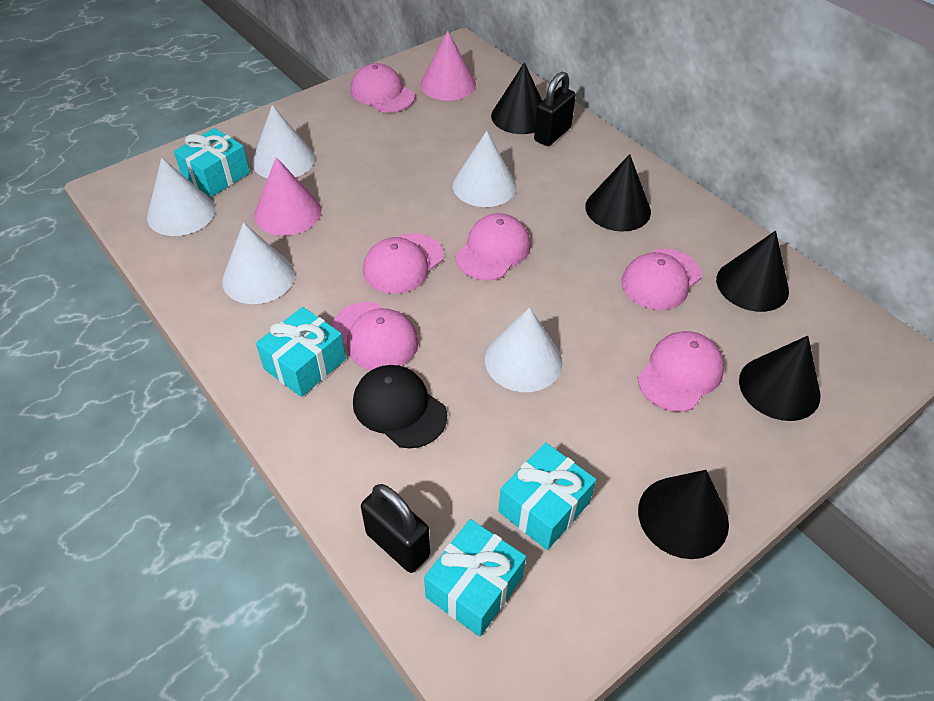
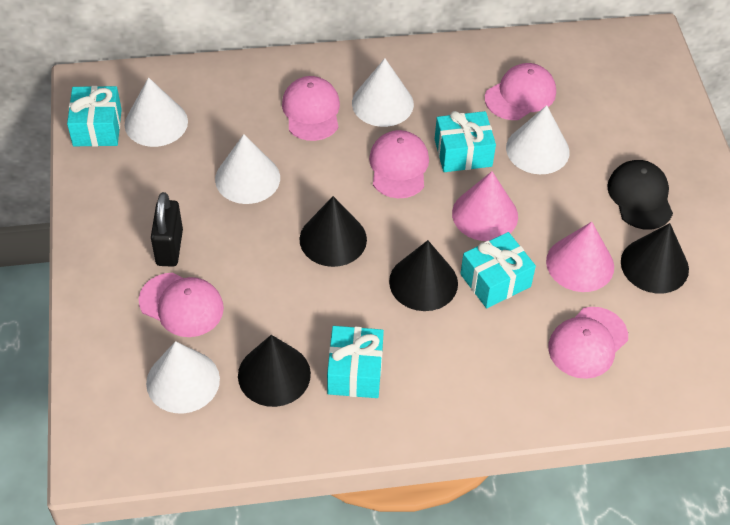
black cone: 5 -> 4
black padlock: 2 -> 1
pink cap: 6 -> 5

